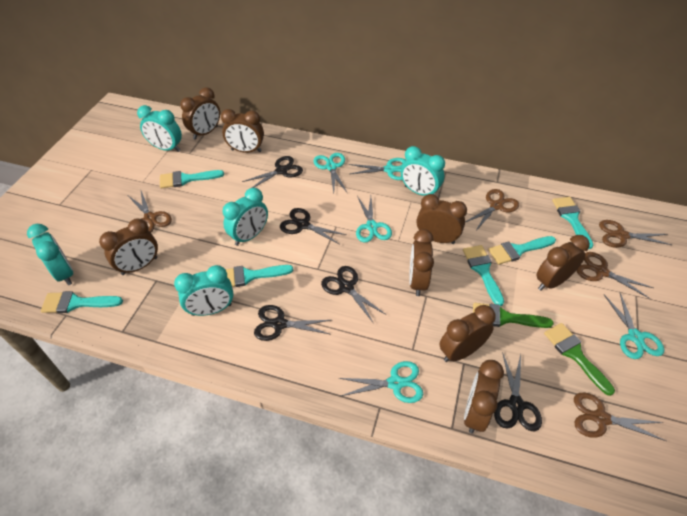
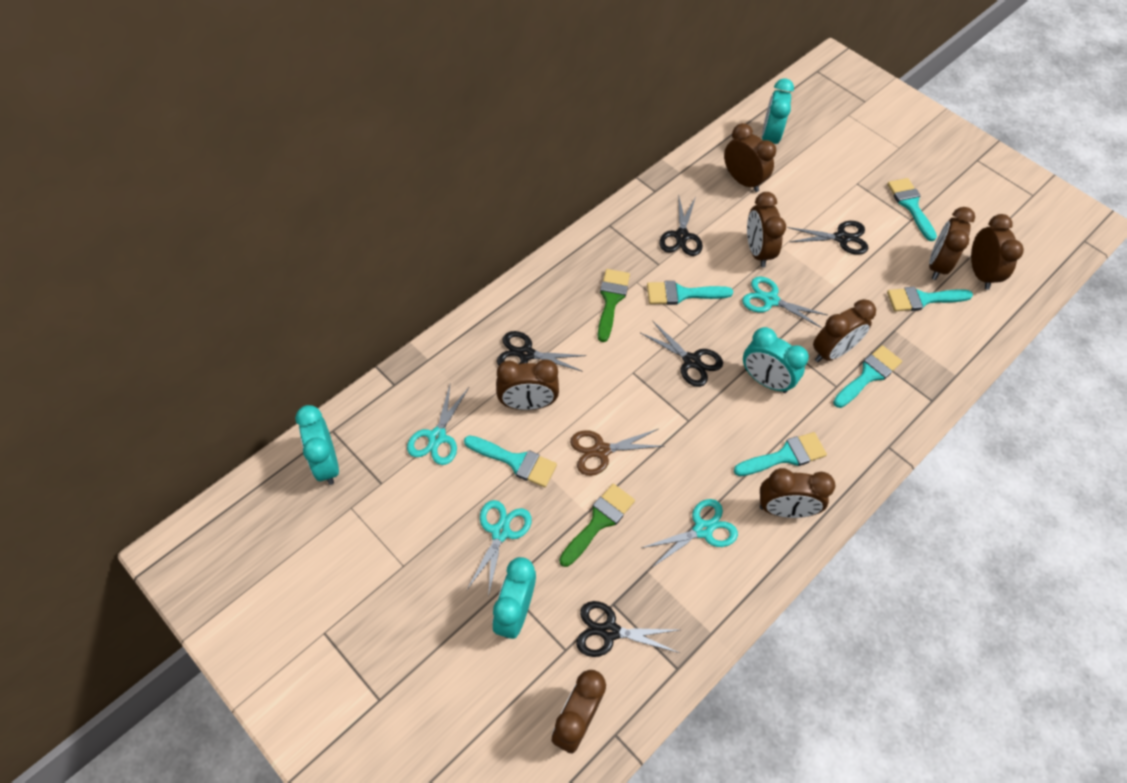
brown scissors: 5 -> 1
turquoise clock: 5 -> 4
turquoise scissors: 5 -> 4

